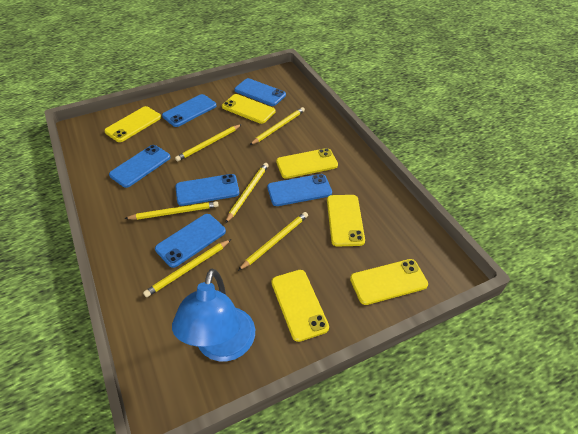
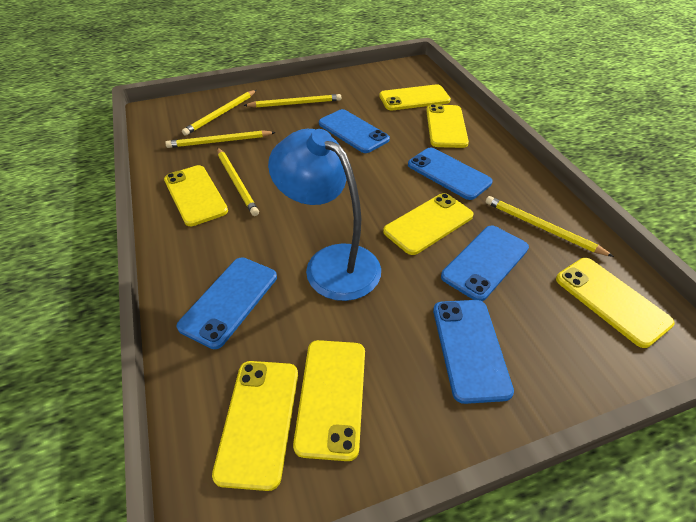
blue phone: 6 -> 5
yellow pencil: 6 -> 5
yellow phone: 6 -> 7

